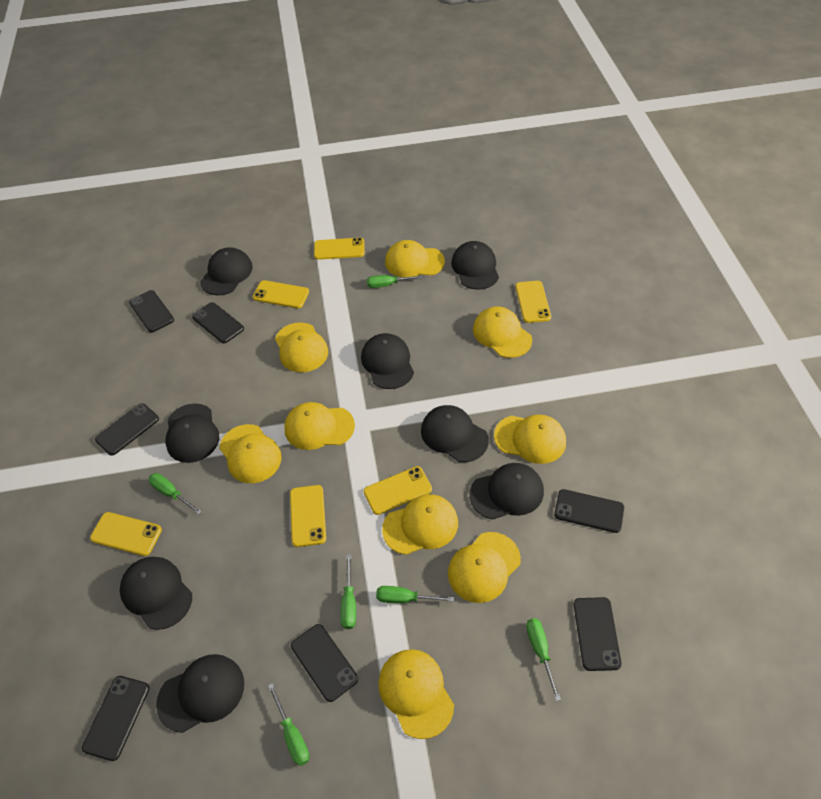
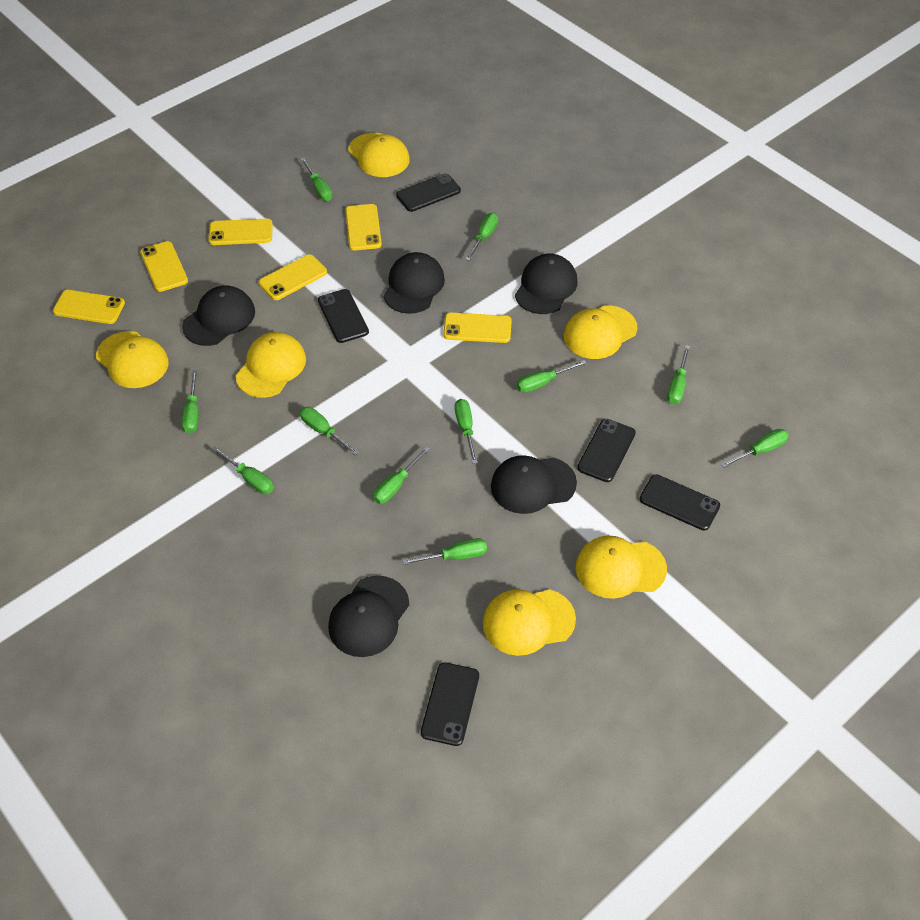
black cap: 8 -> 5
black phone: 7 -> 5
green screwdriver: 6 -> 11
yellow cap: 9 -> 6

